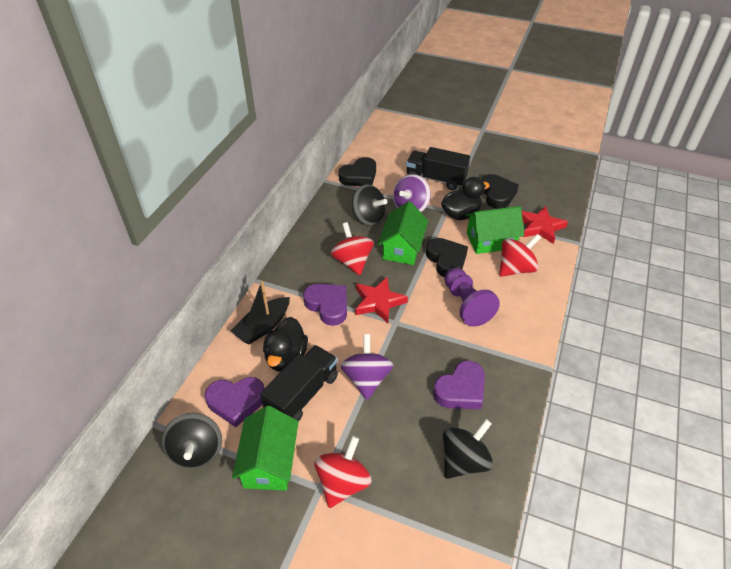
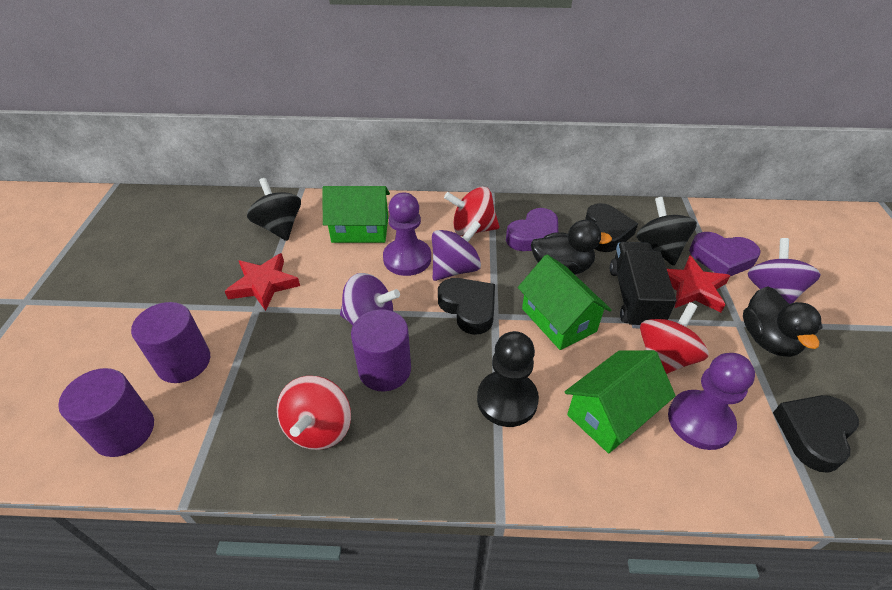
black boat: 1 -> 0
black pawn: 0 -> 1
black spinning top: 3 -> 2
black truck: 2 -> 1
purple cylinder: 0 -> 3
purple heart: 3 -> 2
purple pawn: 1 -> 2
purple spinning top: 2 -> 3

